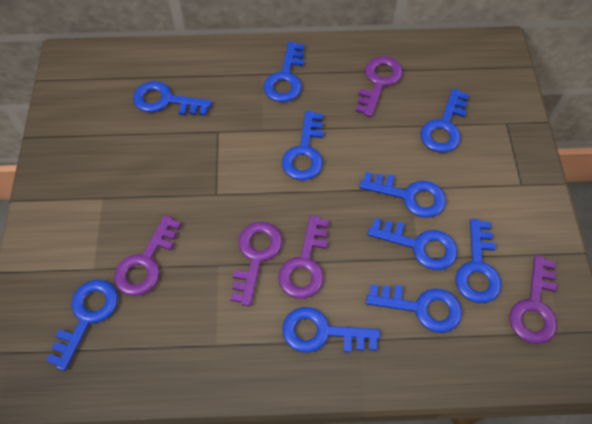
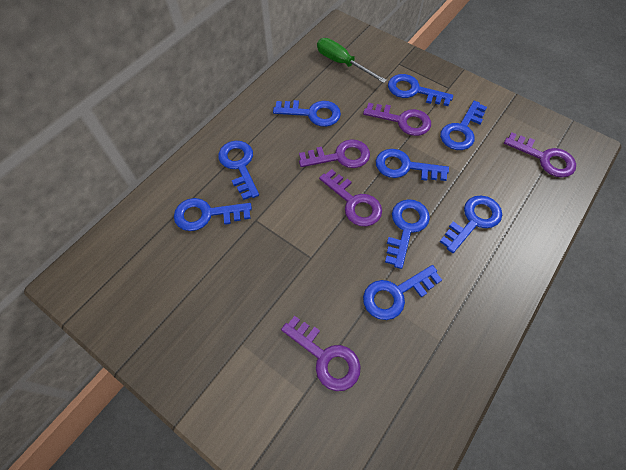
blue key: 10 -> 9
green screwdriver: 0 -> 1

